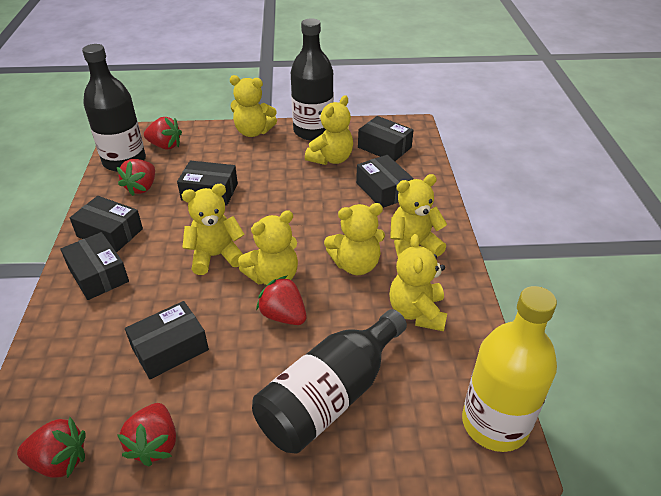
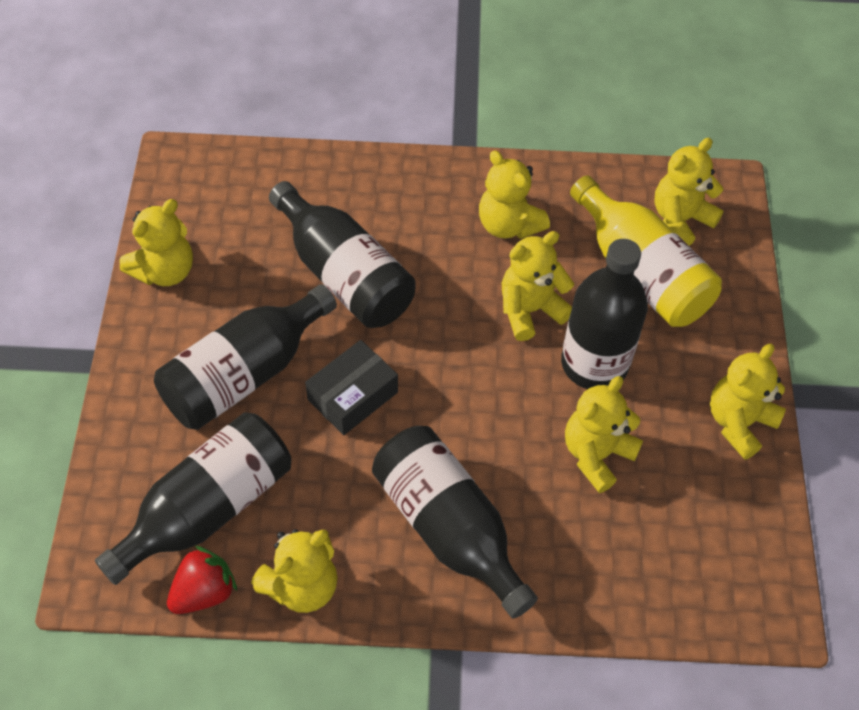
black bottle: 3 -> 5
black box: 6 -> 1
red strawberry: 5 -> 1

